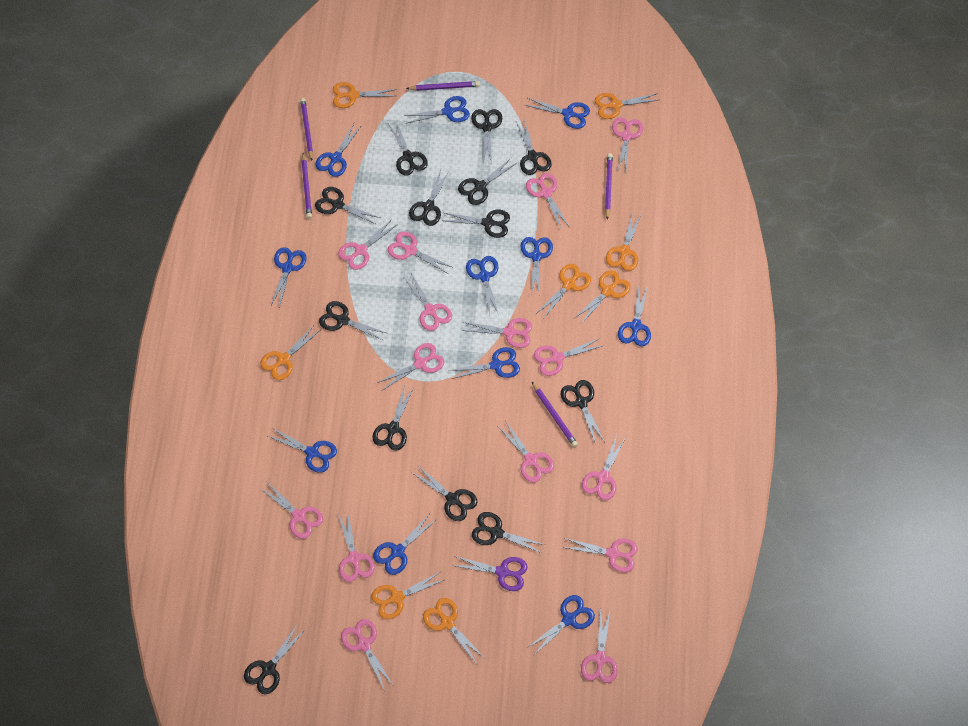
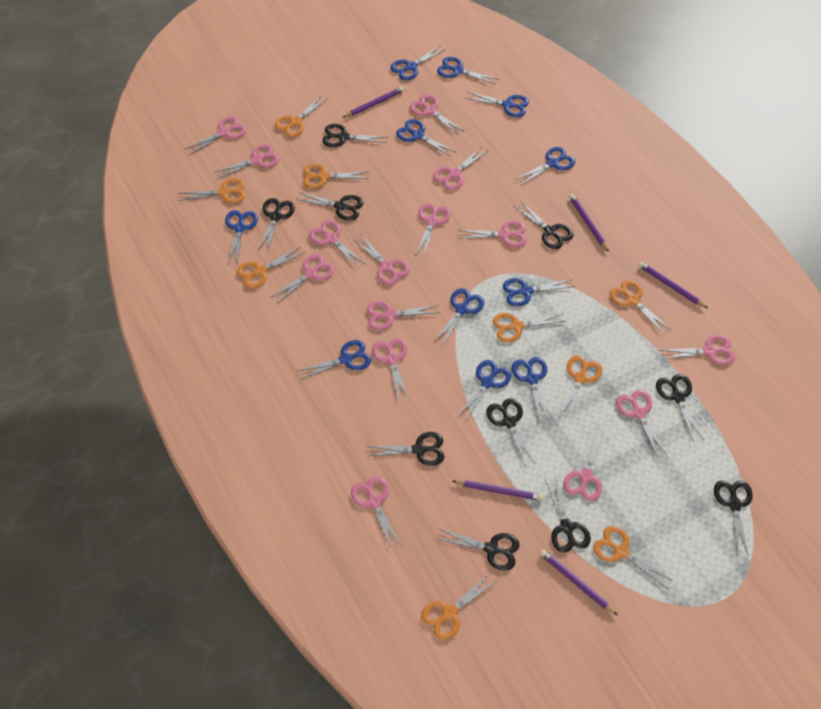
black scissors: 13 -> 10
orange scissors: 8 -> 9
purple scissors: 1 -> 0

